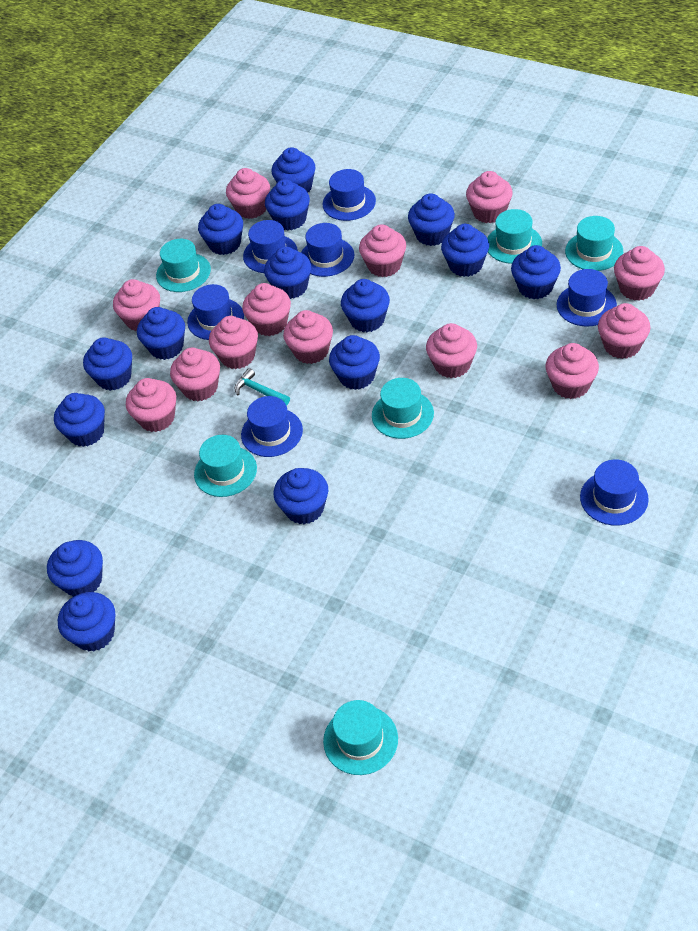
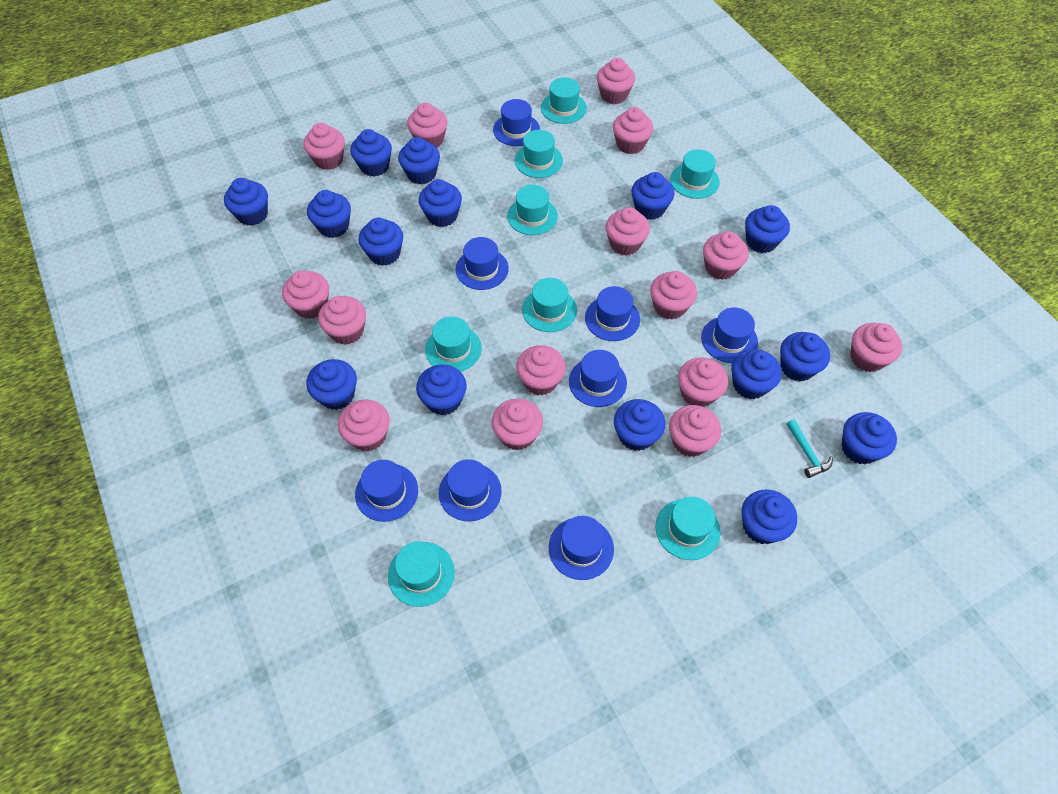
blue hat: 7 -> 8
pink cupcake: 13 -> 15
turquoise hat: 6 -> 8

